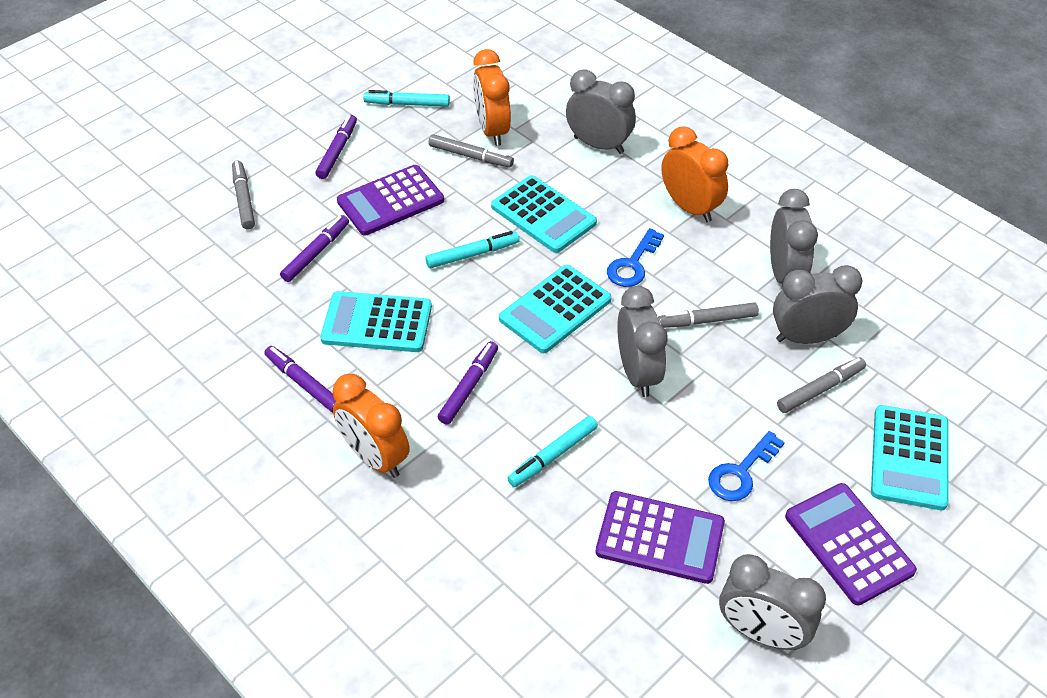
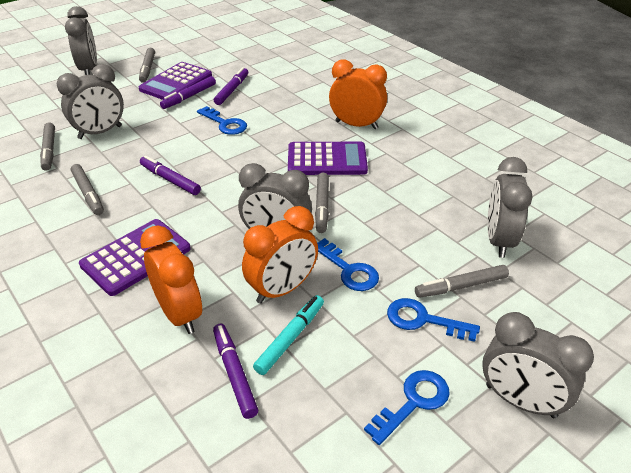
blue key: 2 -> 4
grey marker: 4 -> 5
turquoise calculator: 4 -> 0
turquoise marker: 3 -> 1

